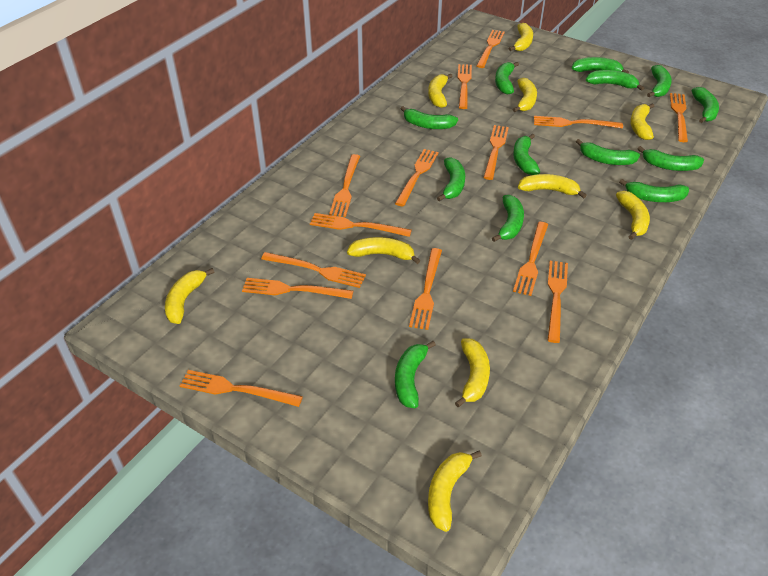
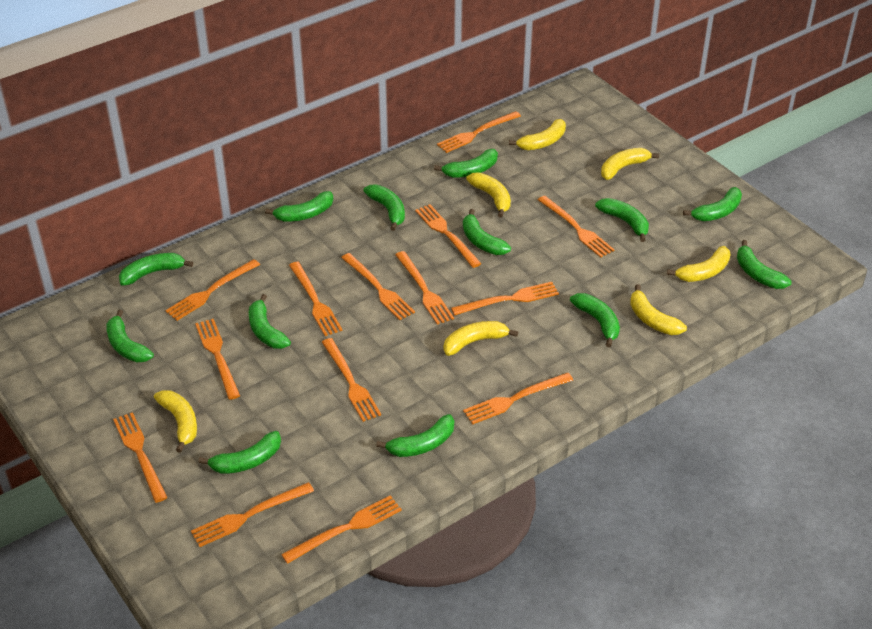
yellow banana: 10 -> 7

